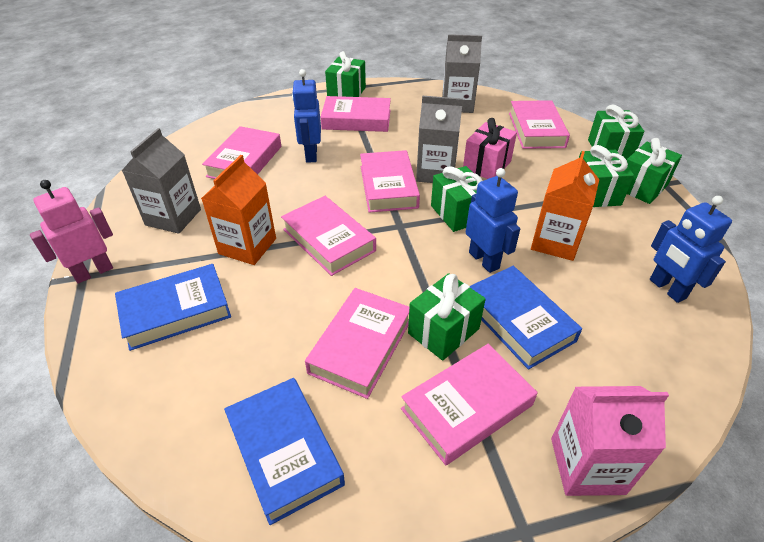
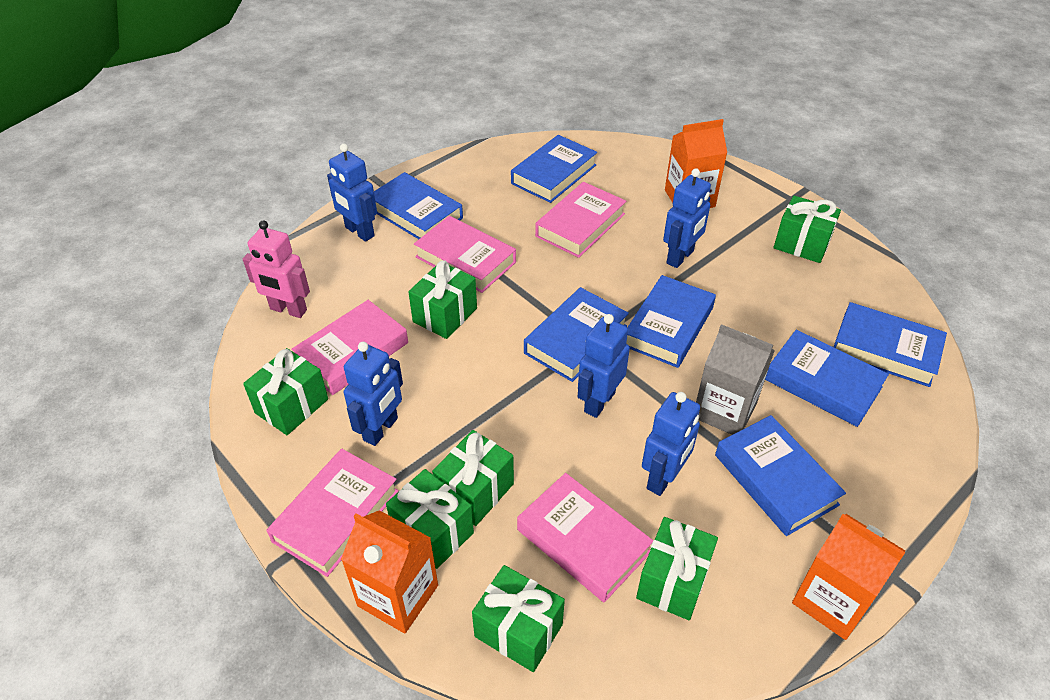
blue book: 3 -> 7
blue robot: 3 -> 5
green gift: 6 -> 7
grey carton: 3 -> 1
orange carton: 2 -> 3
pink book: 7 -> 5
pink carton: 1 -> 0
pink gift: 1 -> 0

